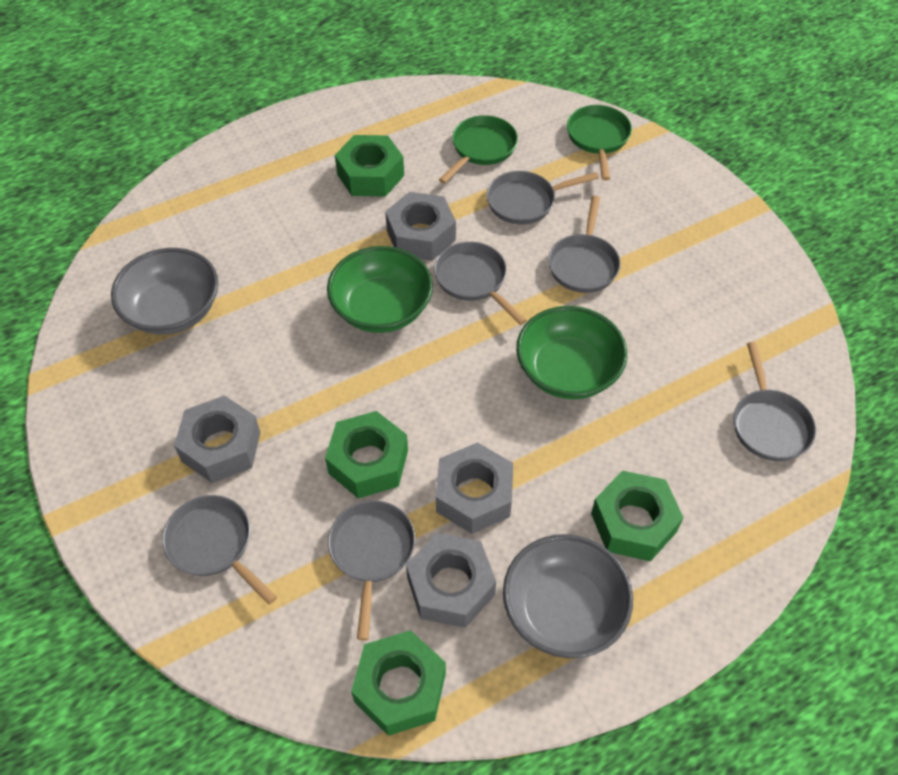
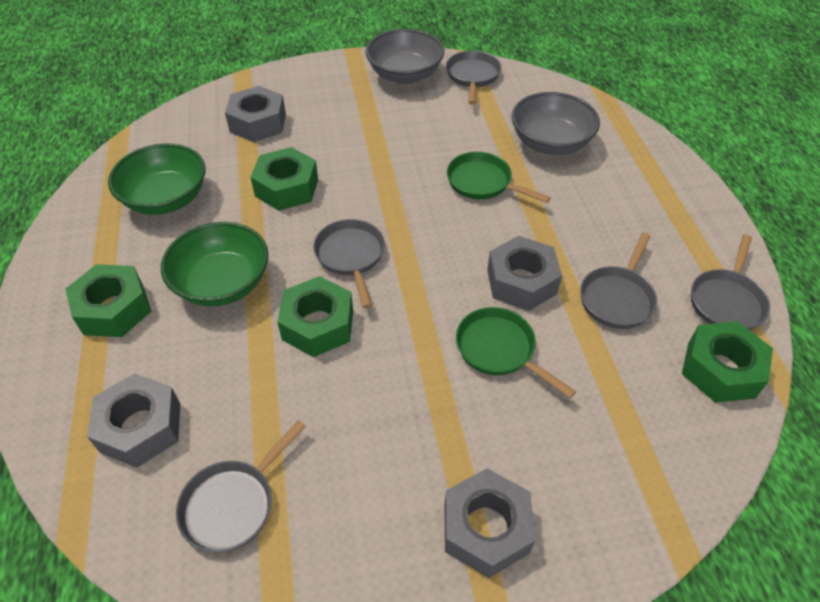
grey pan: 6 -> 5

